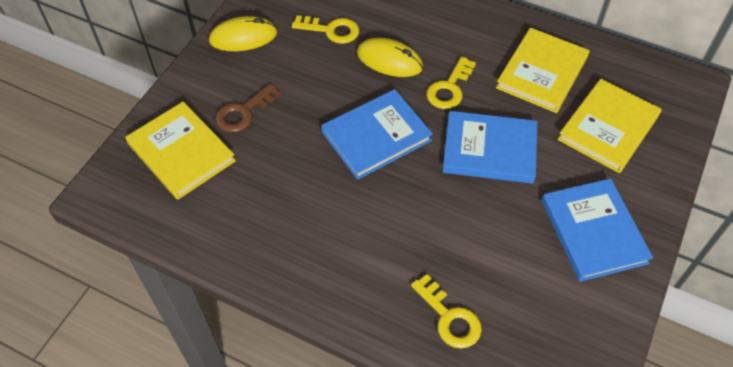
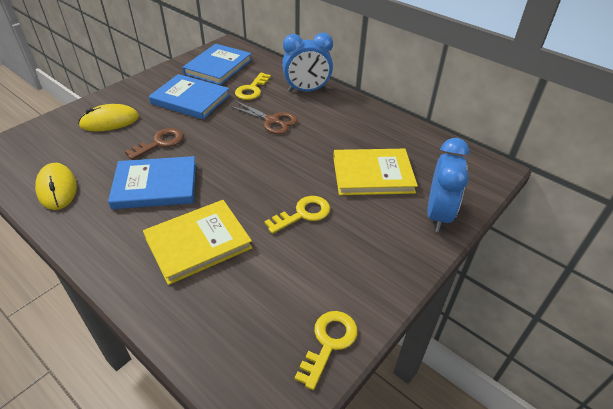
blue clock: 0 -> 2
brown scissors: 0 -> 1
yellow book: 3 -> 2

